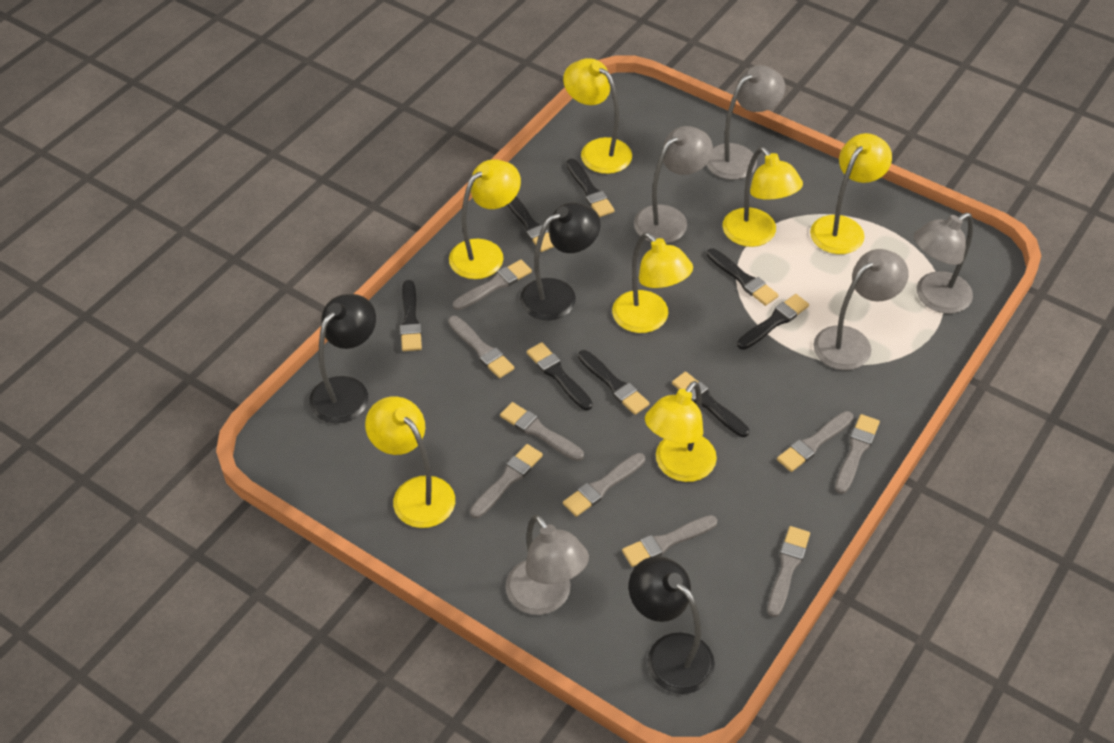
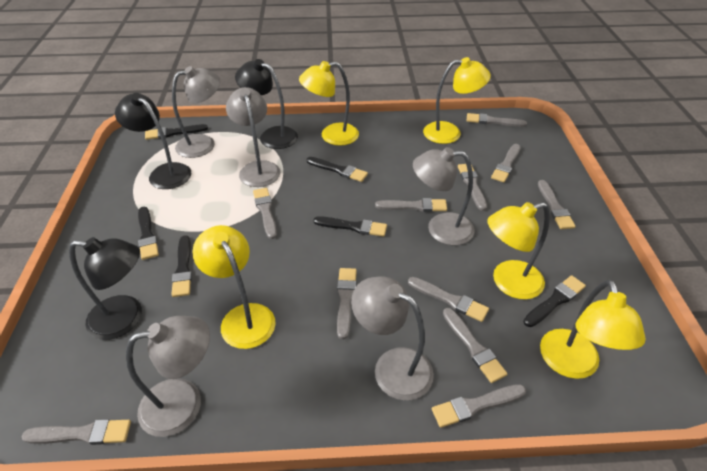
black brush: 8 -> 6
grey brush: 9 -> 11
yellow lamp: 7 -> 5

